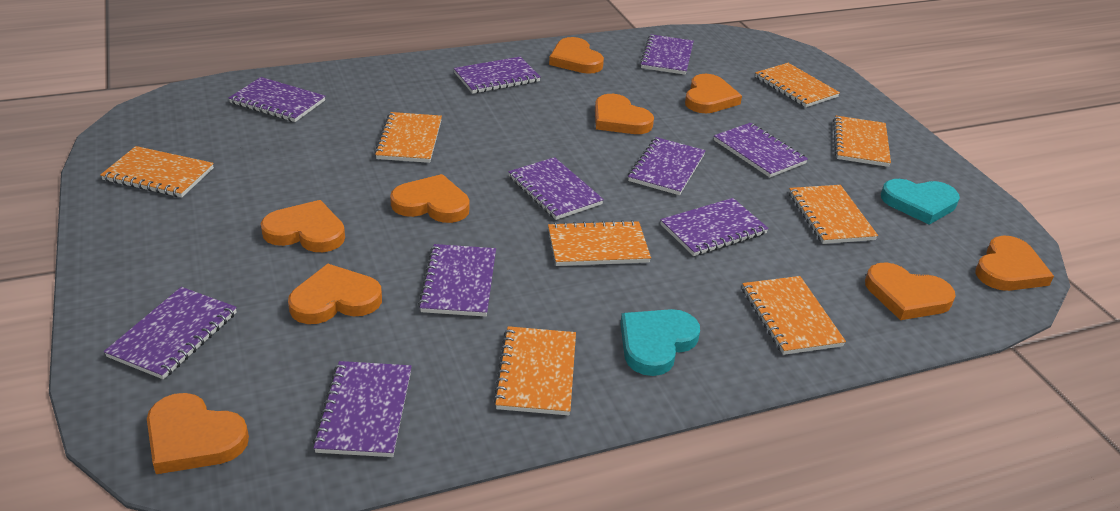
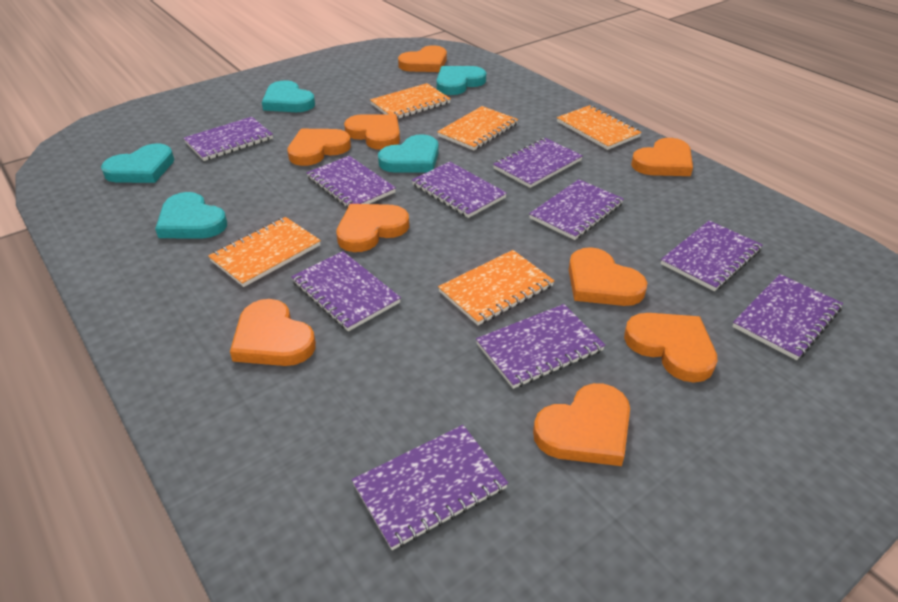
orange notebook: 8 -> 5
turquoise heart: 2 -> 5

